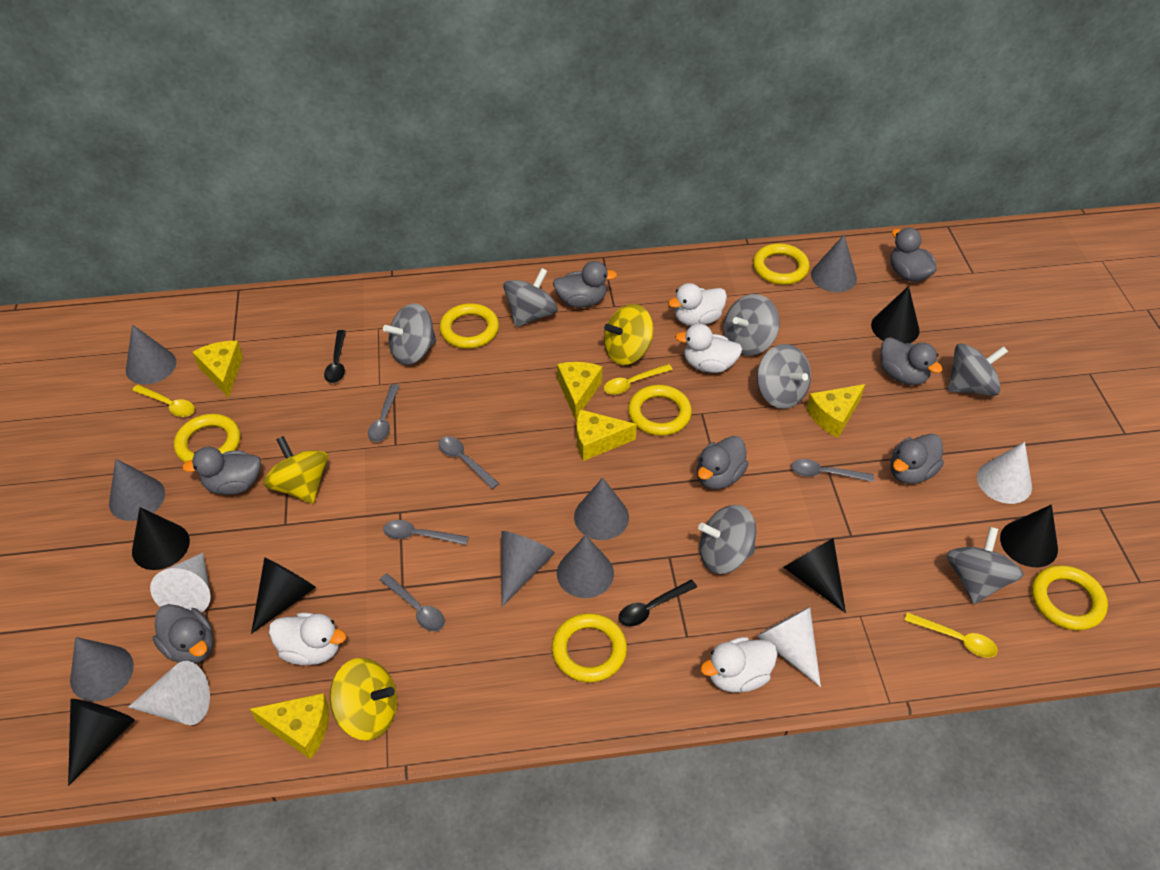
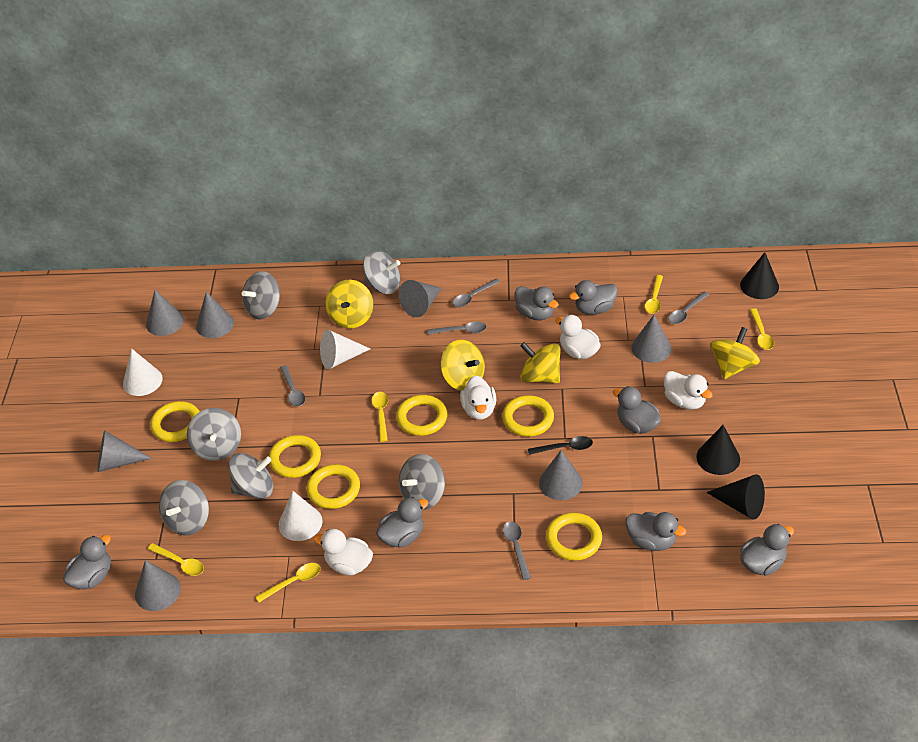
black cone: 6 -> 3
black spoon: 2 -> 1
grey spinning top: 7 -> 6
white cone: 4 -> 3
yellow cheese: 5 -> 0
yellow spinning top: 3 -> 4
yellow spoon: 3 -> 5

